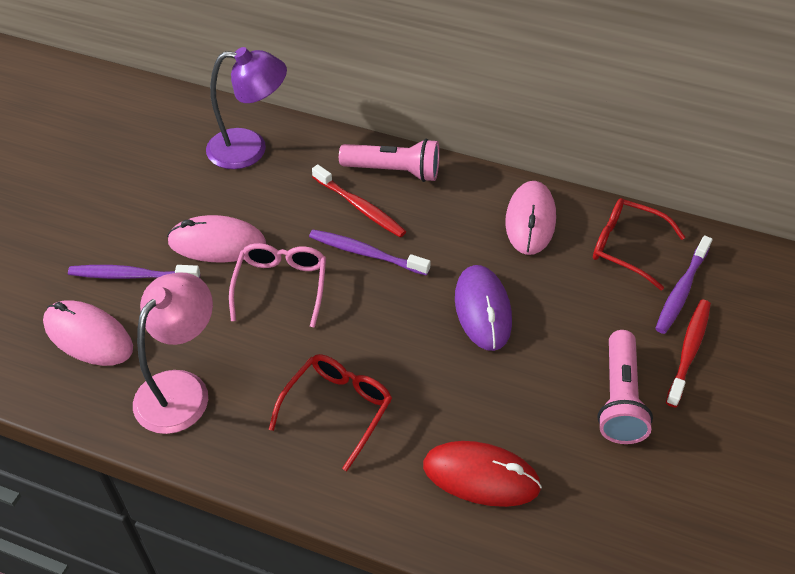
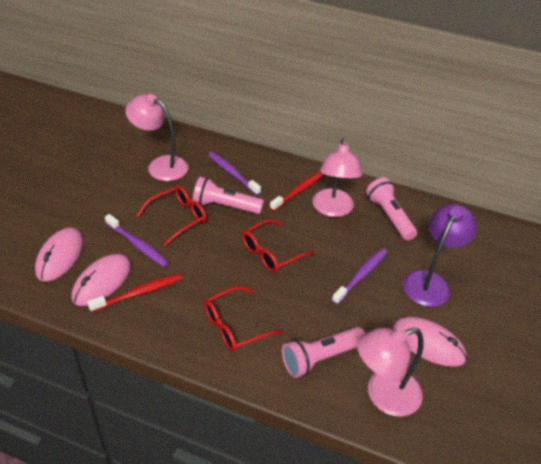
pink flashlight: 2 -> 3
pink glasses: 1 -> 0
pink lamp: 1 -> 3
purple mouse: 1 -> 0
red glasses: 2 -> 3
red mouse: 1 -> 0

